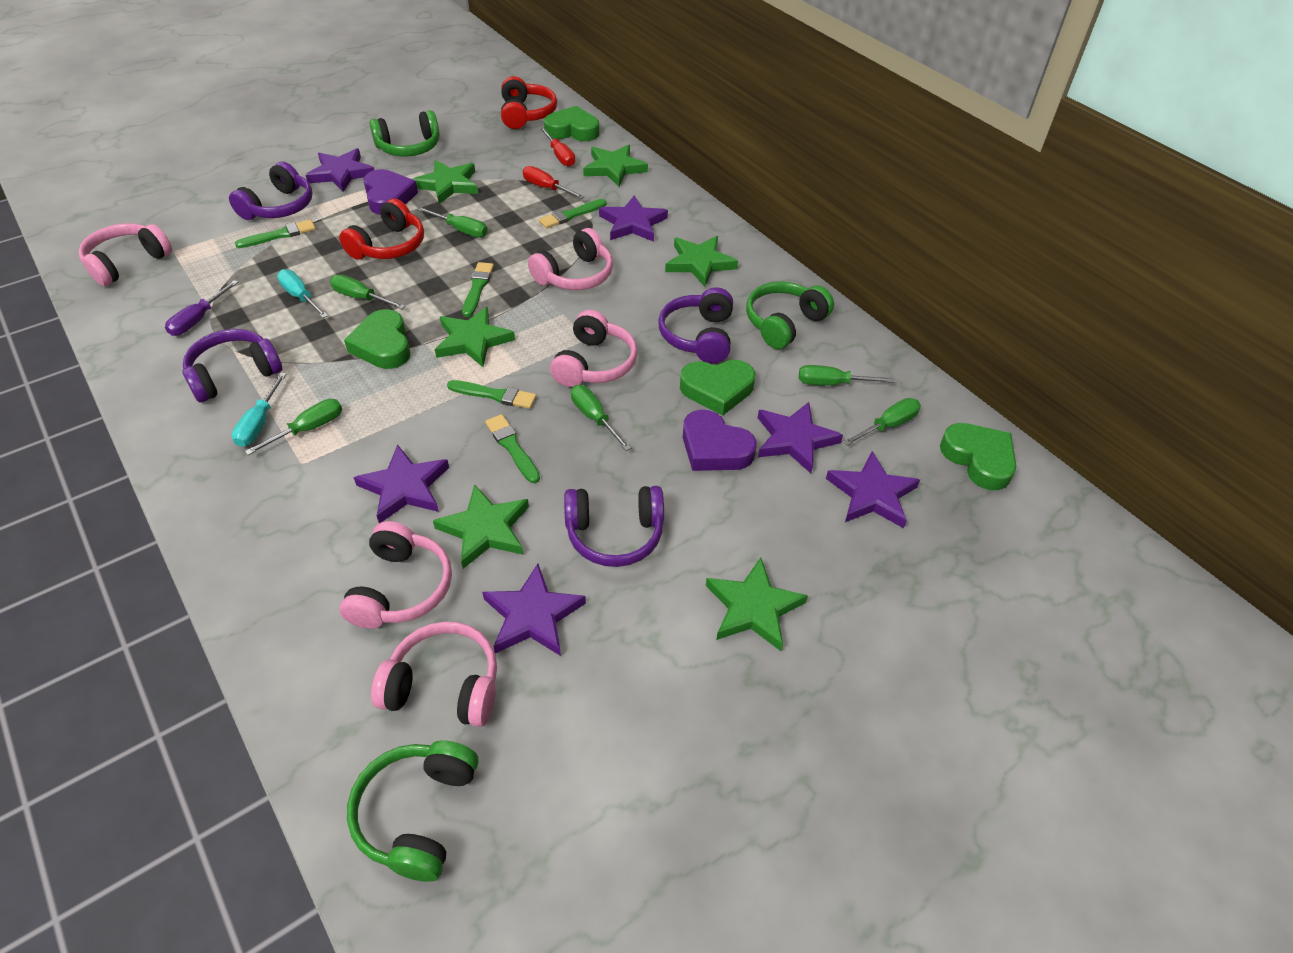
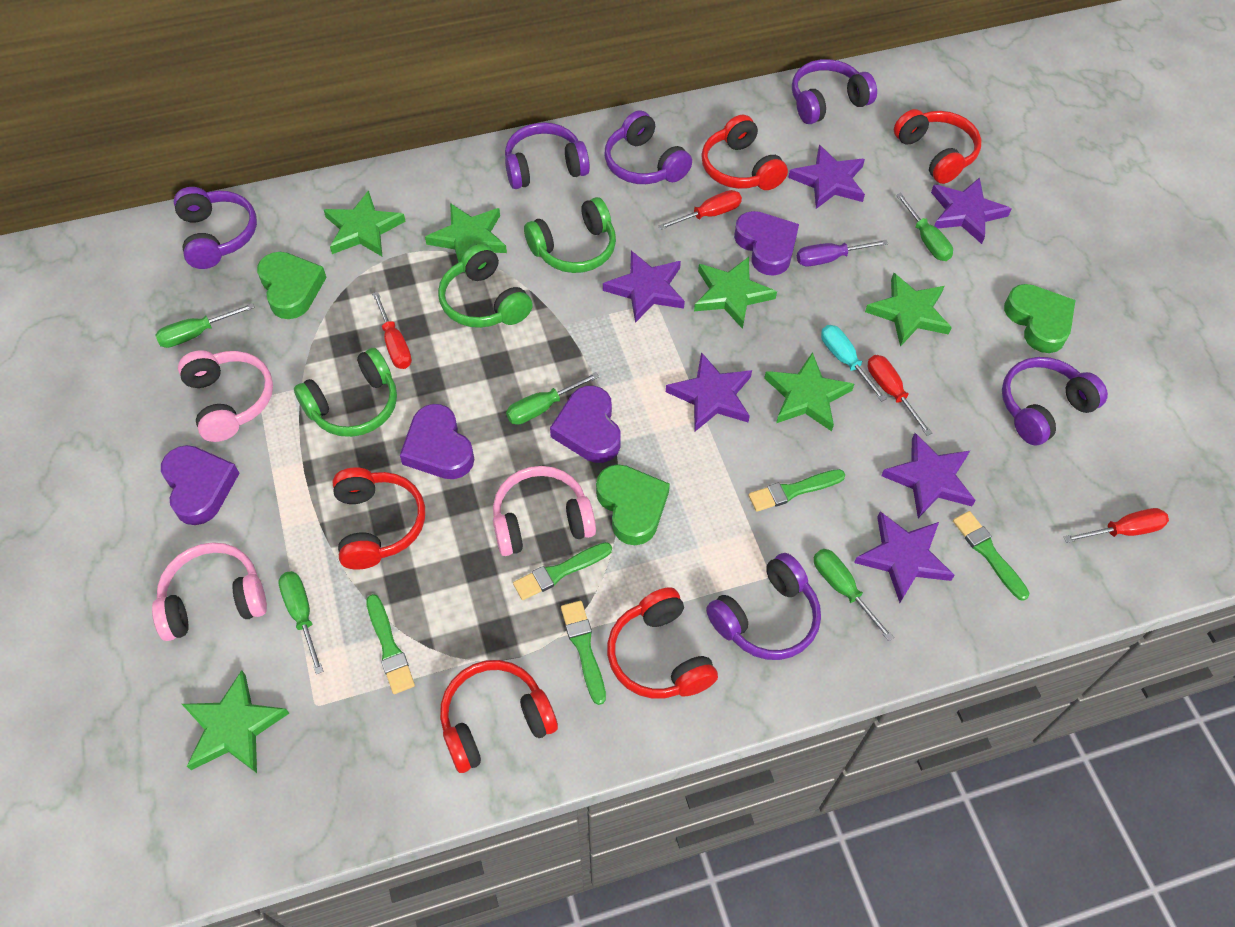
green heart: 4 -> 3
green screwdriver: 6 -> 5
pink headphones: 5 -> 3
purple headphones: 4 -> 6
purple heart: 2 -> 4
red headphones: 2 -> 5
red screwdriver: 2 -> 4
turquoise screwdriver: 2 -> 1

